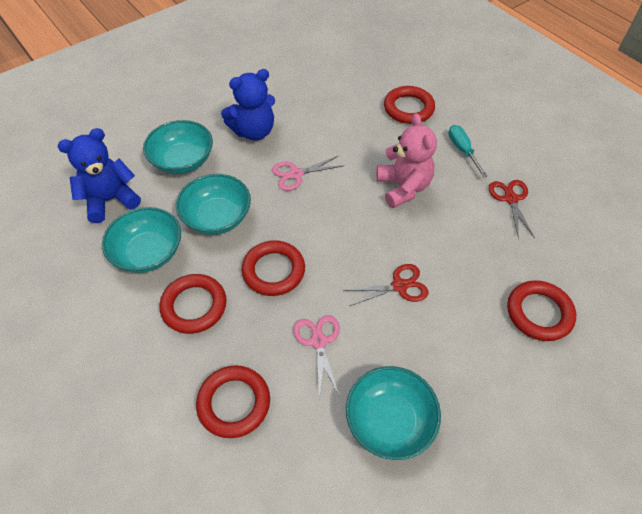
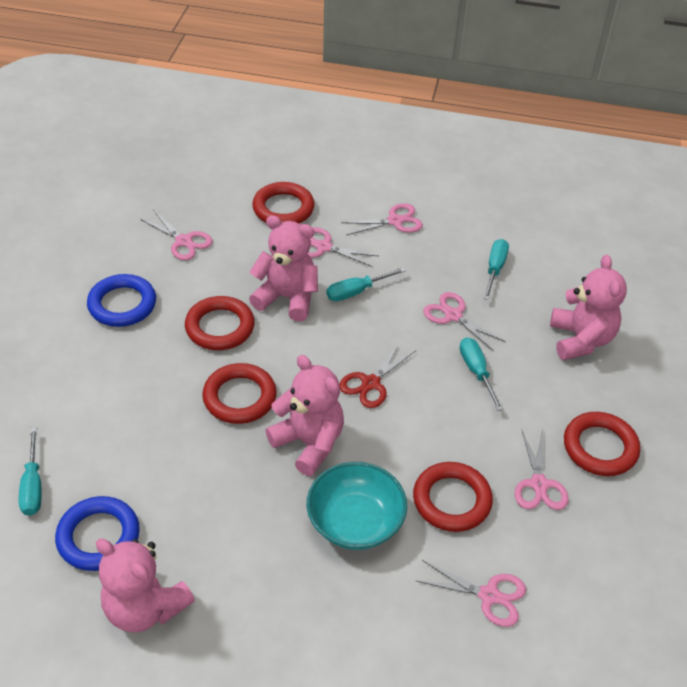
blue ring: 0 -> 2
blue teddy bear: 2 -> 0
pink scissors: 2 -> 6
pink teddy bear: 1 -> 4
red scissors: 2 -> 1
turquoise bowl: 4 -> 1
turquoise screwdriver: 1 -> 4

